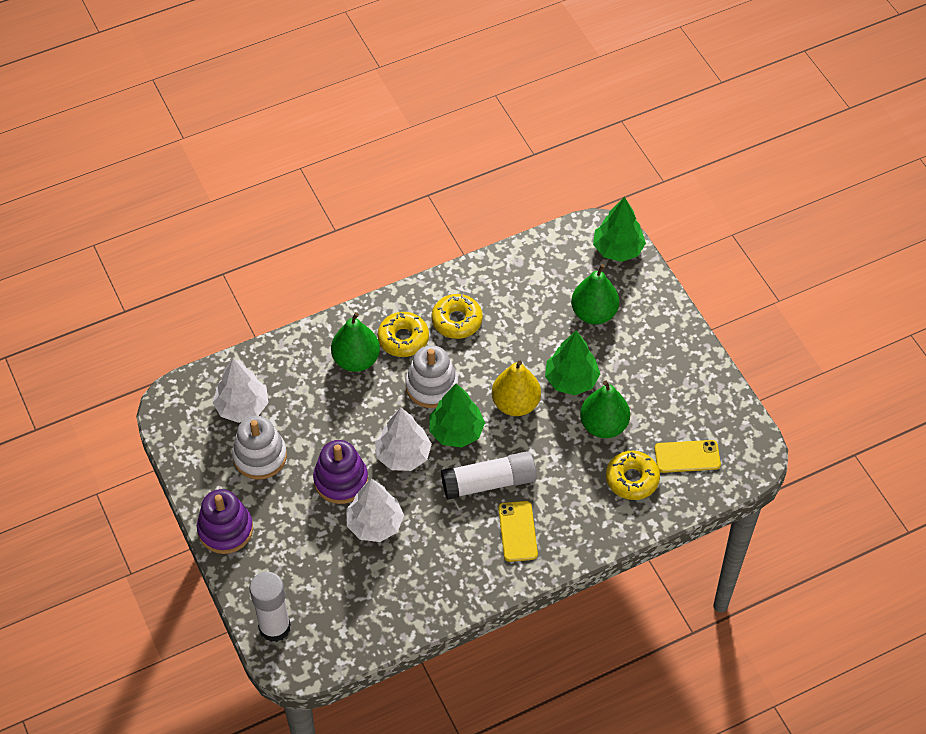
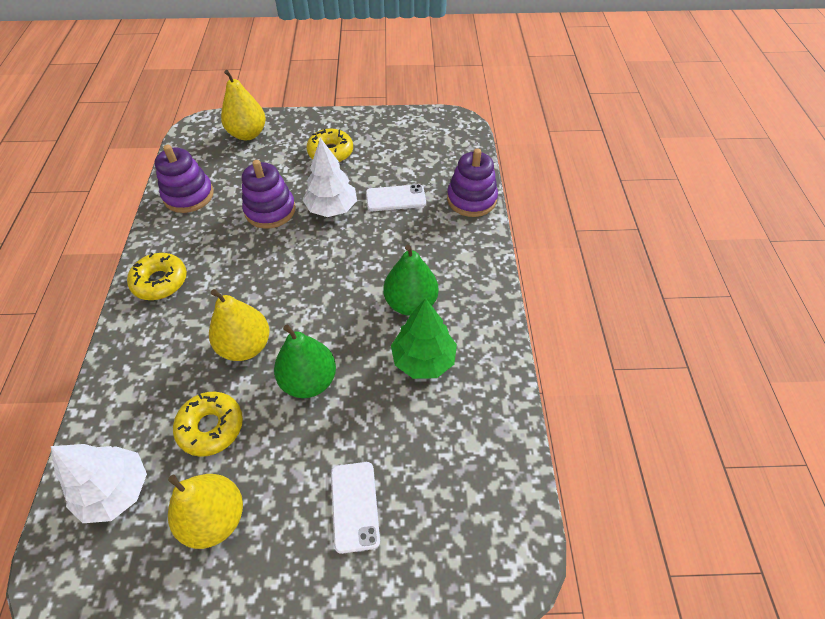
green pear: 3 -> 2
green tree: 3 -> 1
purple stacking toy: 2 -> 3
white glue stick: 2 -> 0
white phone: 0 -> 2
white stacking toy: 2 -> 0
white tree: 3 -> 2
yellow pear: 1 -> 3
yellow phone: 2 -> 0

